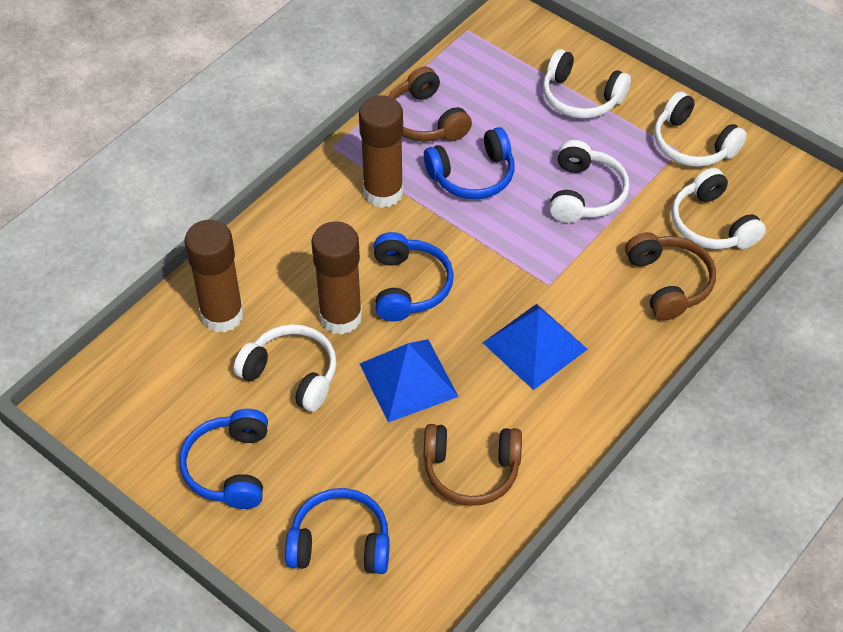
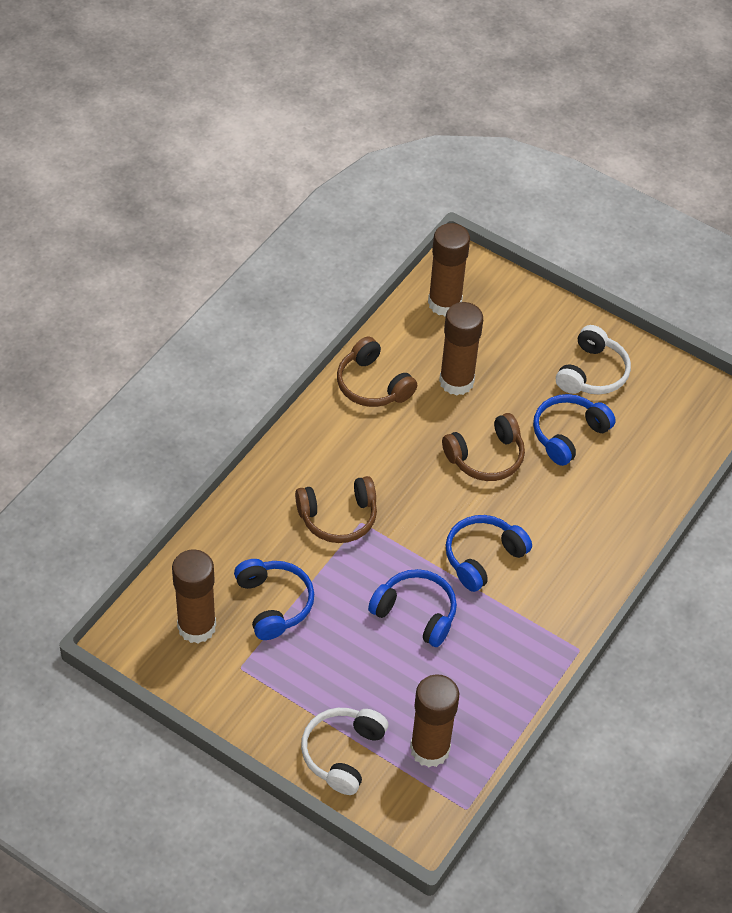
blue pyramid: 2 -> 0
brown glue stick: 3 -> 4
white headphones: 5 -> 2

